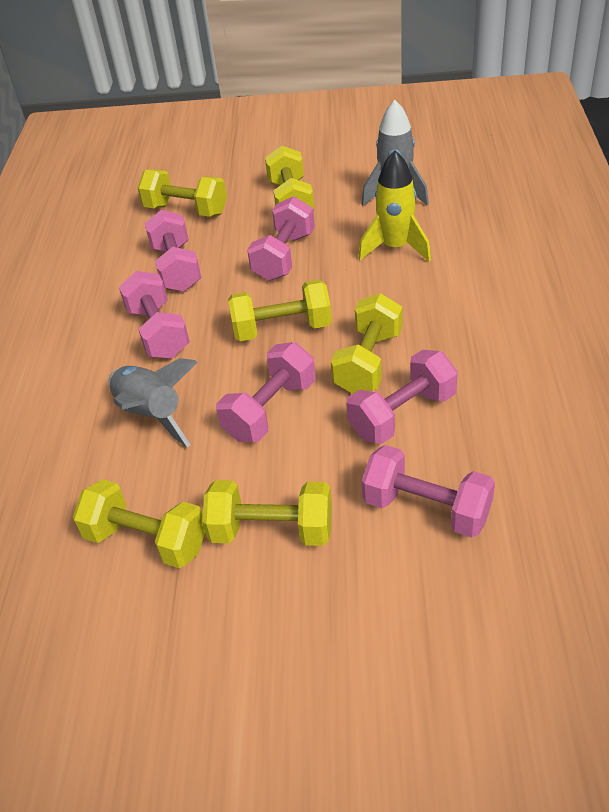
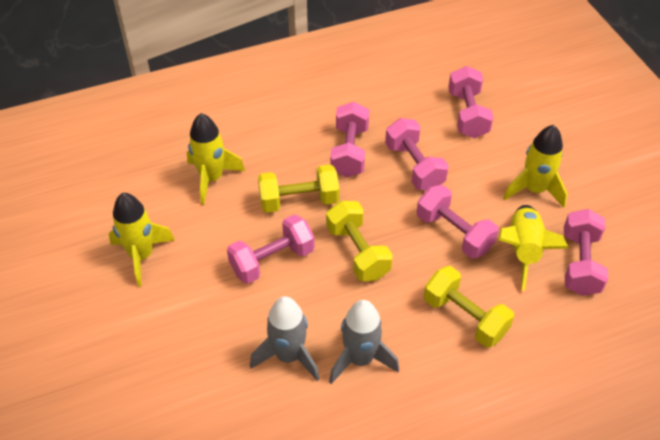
yellow dumbbell: 6 -> 3
yellow rocket: 1 -> 4

